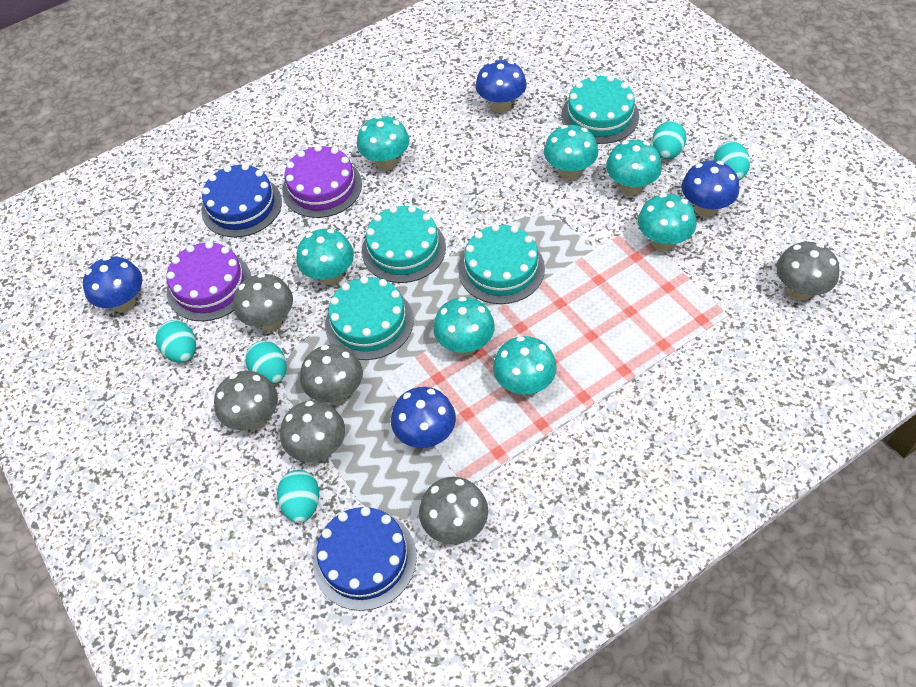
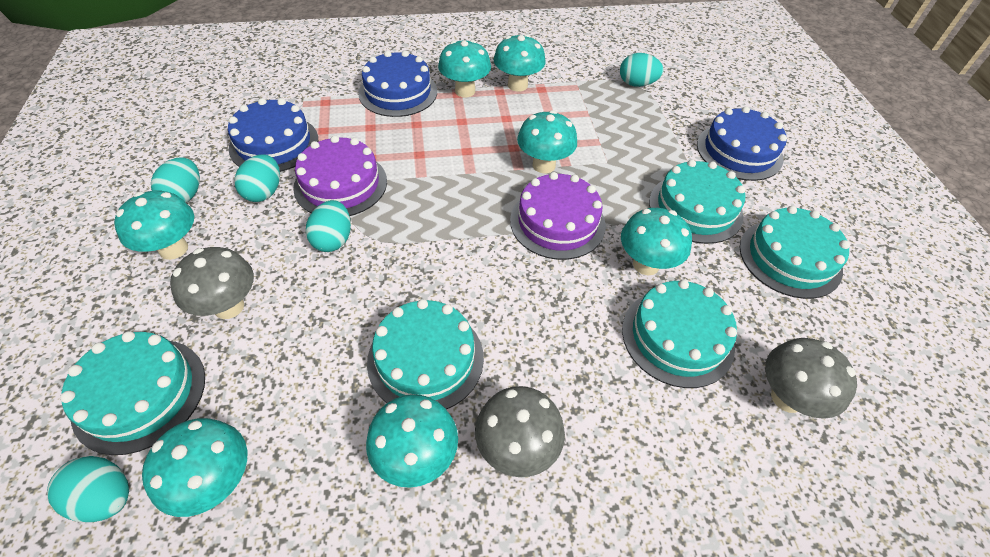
blue cake: 2 -> 3
blue mushroom: 4 -> 0
grey mushroom: 6 -> 3
turquoise cake: 4 -> 5

